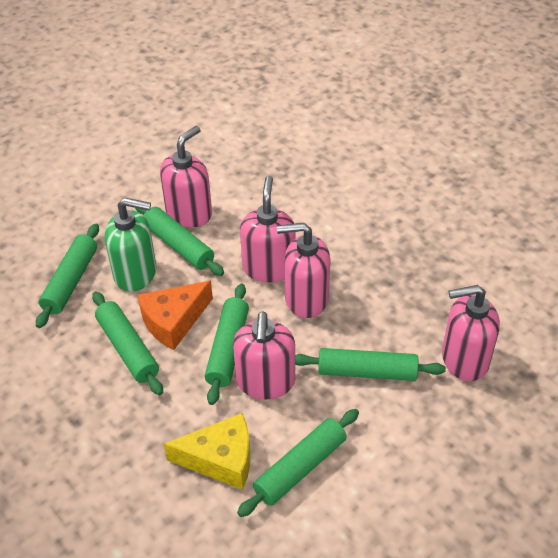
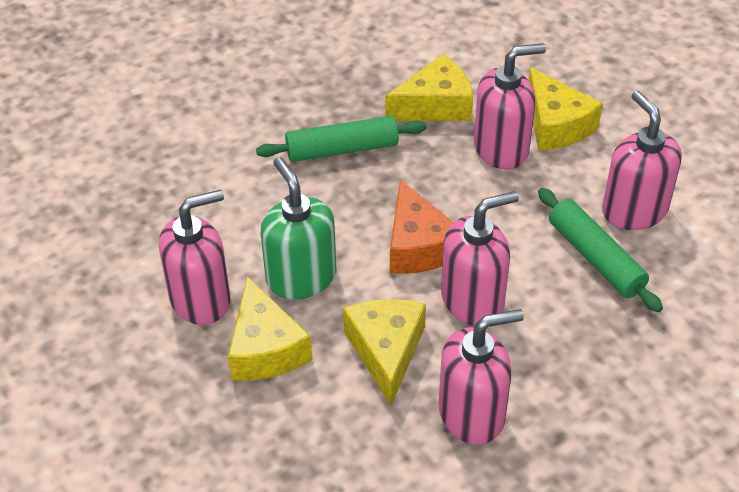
green rolling pin: 6 -> 2
yellow cheese: 1 -> 4

